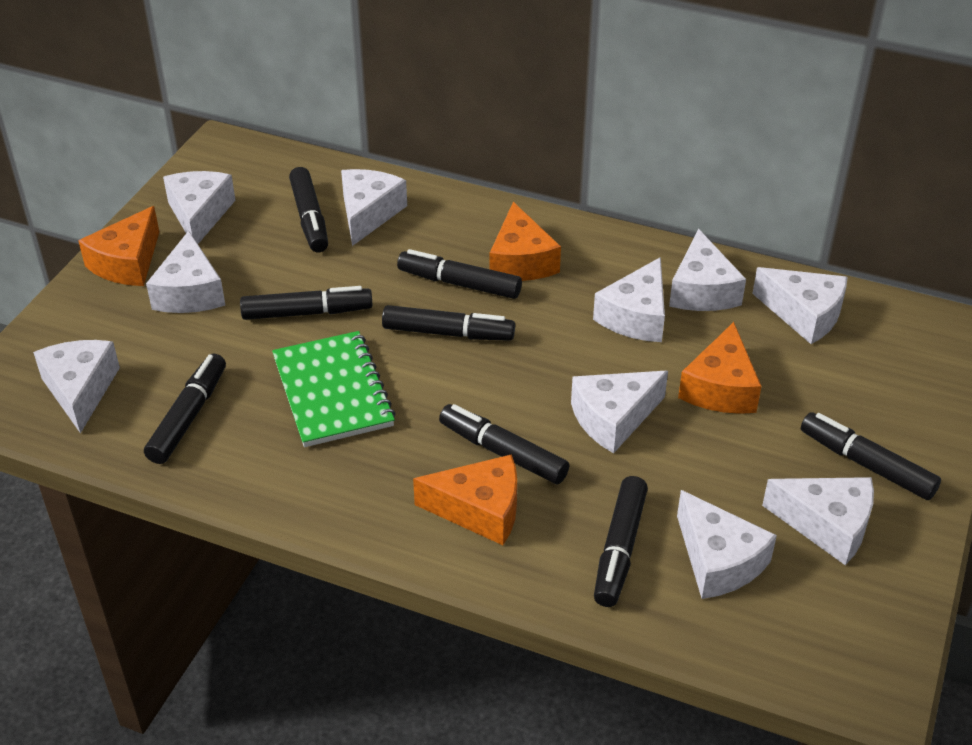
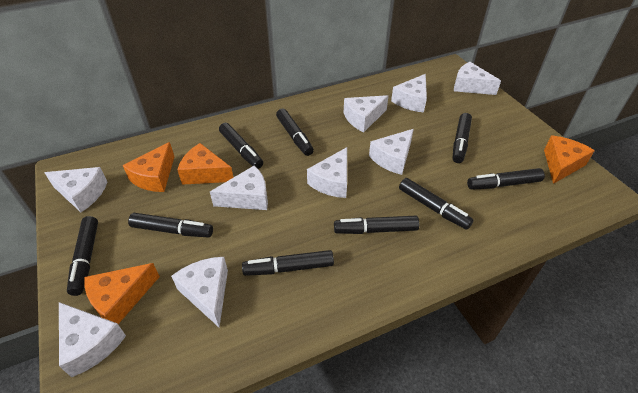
black marker: 8 -> 9
green notebook: 1 -> 0
white cheese: 10 -> 9

